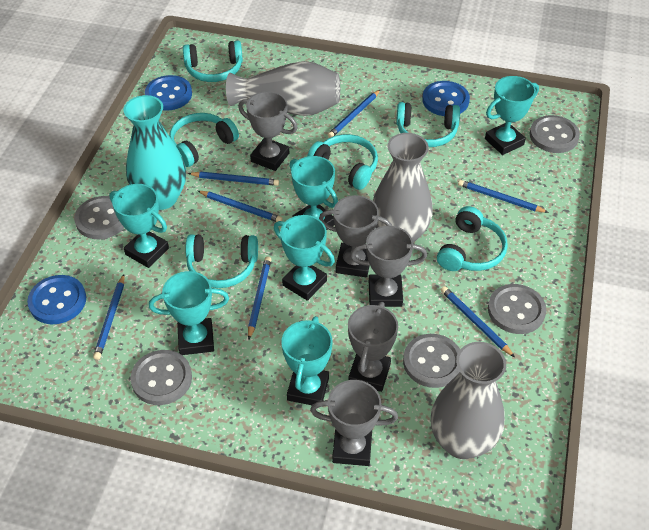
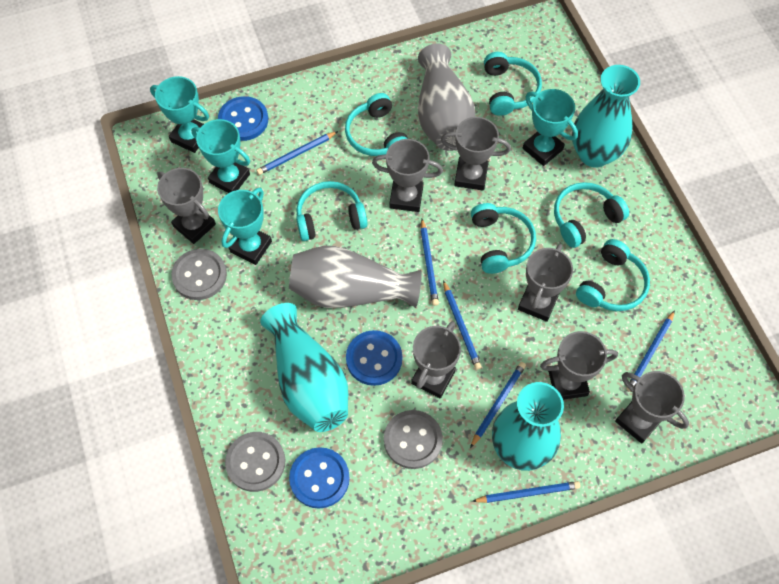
blue pencil: 7 -> 6
grey button: 5 -> 3
grey trophy: 5 -> 7
grey vase: 3 -> 2
turquoise trophy: 6 -> 4
turquoise vase: 1 -> 3

